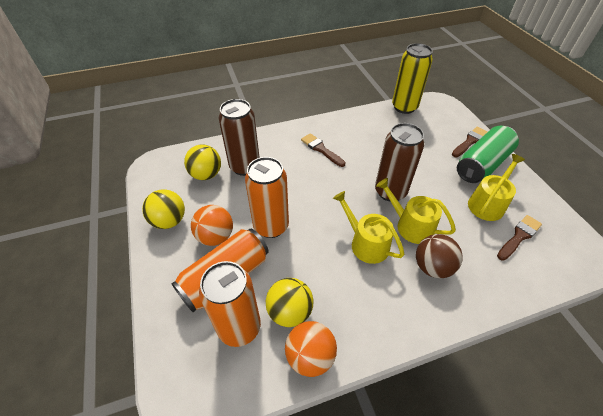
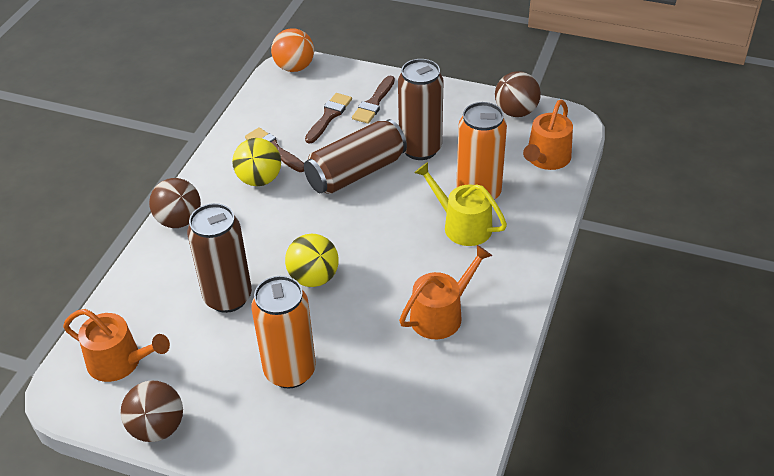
brown ball: 1 -> 3
brown can: 2 -> 3
green can: 1 -> 0
orange ball: 2 -> 1
orange can: 3 -> 2
orange watering can: 0 -> 3
yellow ball: 3 -> 2
yellow can: 1 -> 0
yellow watering can: 3 -> 1

